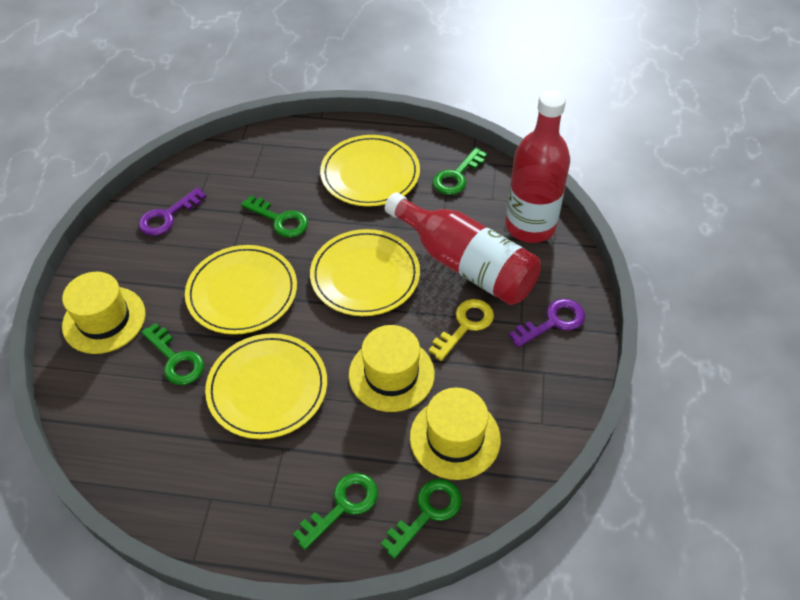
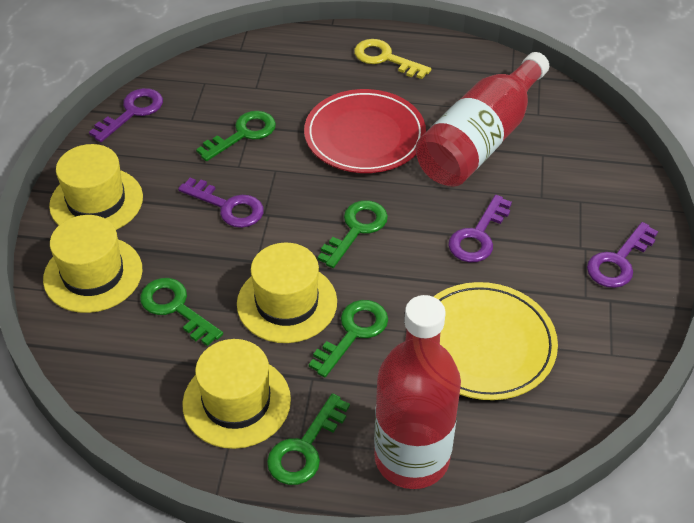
purple key: 2 -> 4
red plate: 0 -> 1
yellow hat: 3 -> 4
yellow plate: 4 -> 1

